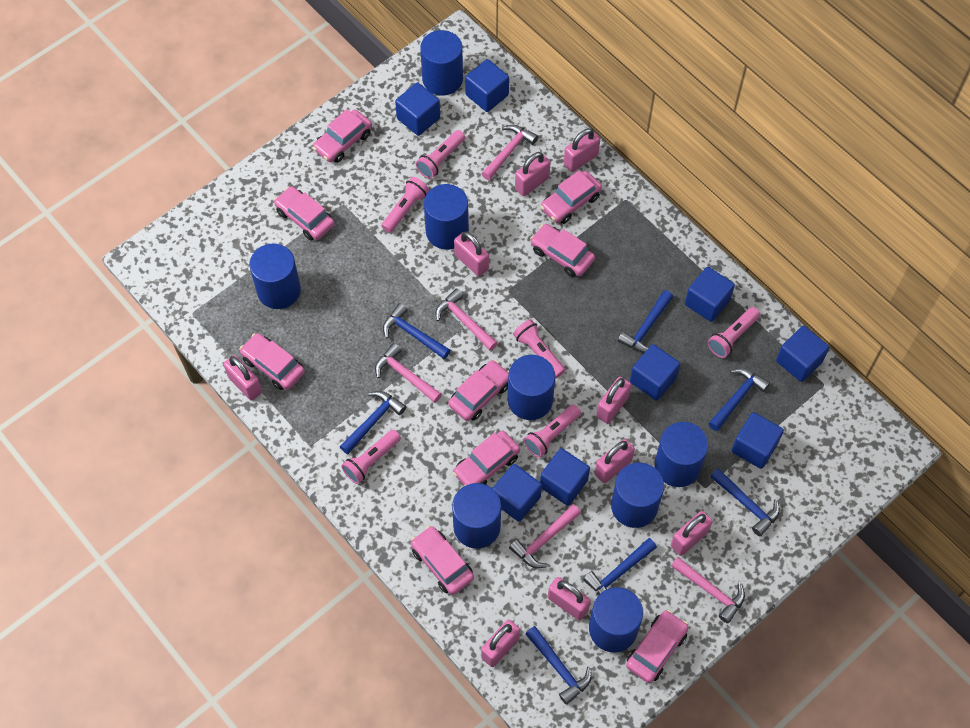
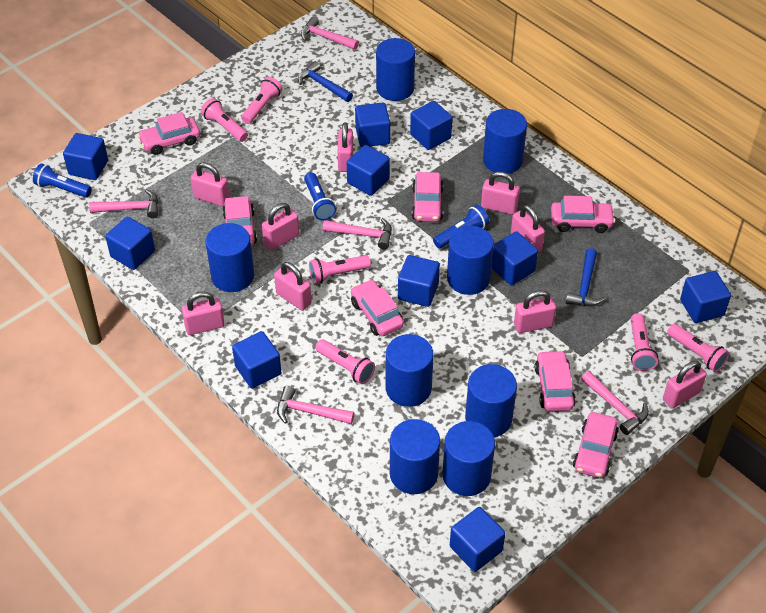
blue cube: 8 -> 10
blue flashlight: 0 -> 3
blue hammer: 7 -> 2
pink car: 9 -> 7

